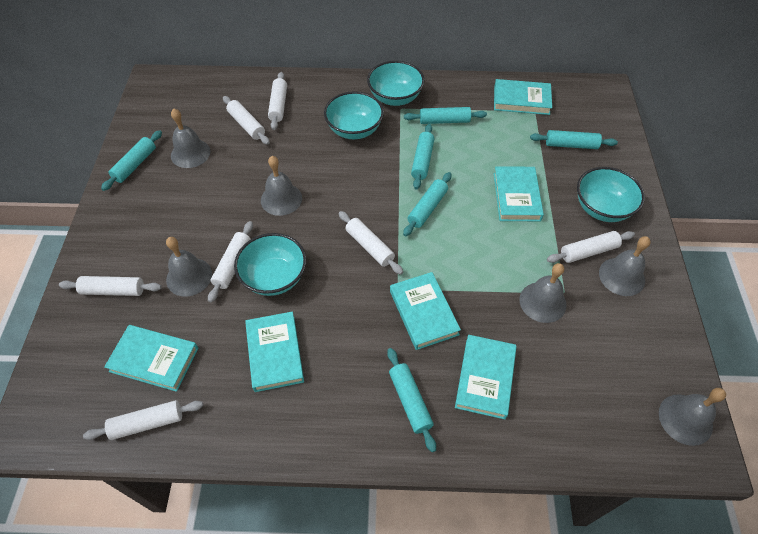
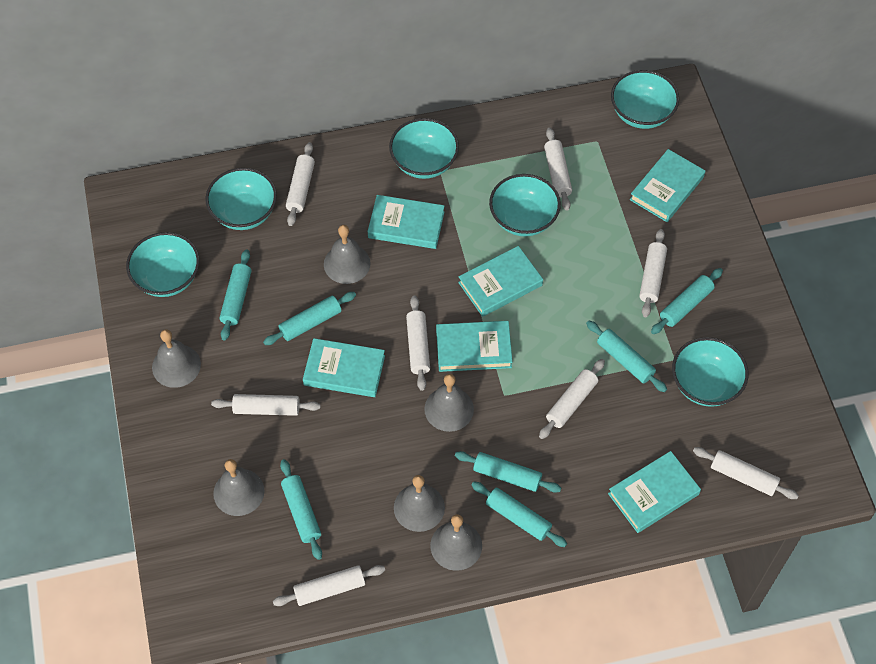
turquoise bowl: 4 -> 6
turquoise rolling pin: 6 -> 7
white rolling pin: 7 -> 8

